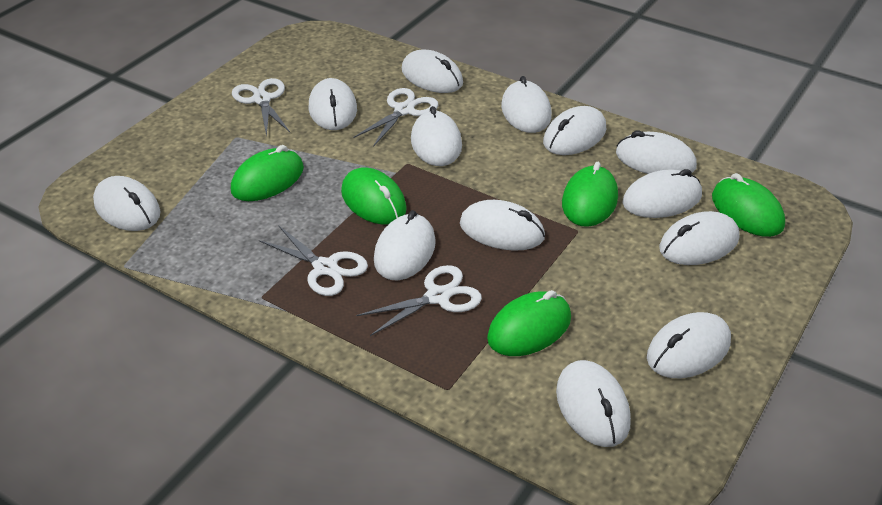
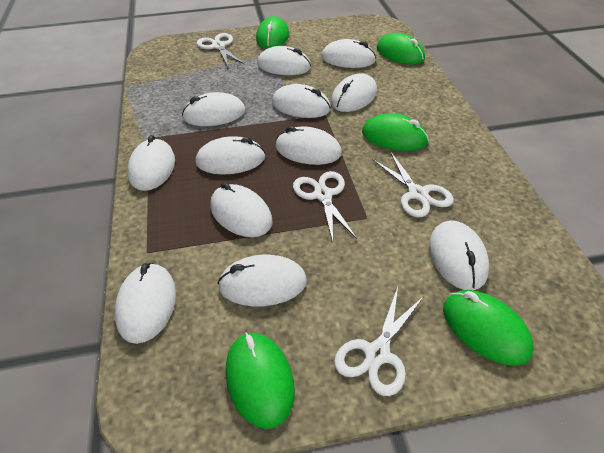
white mouse: 13 -> 12

